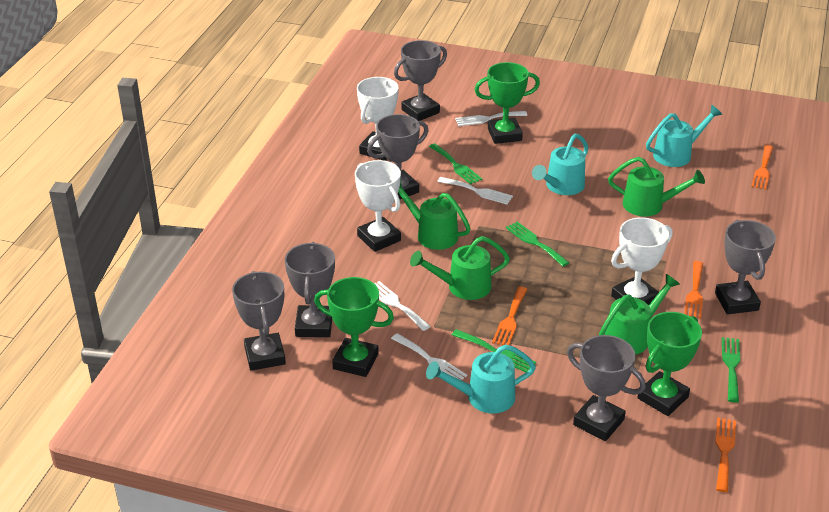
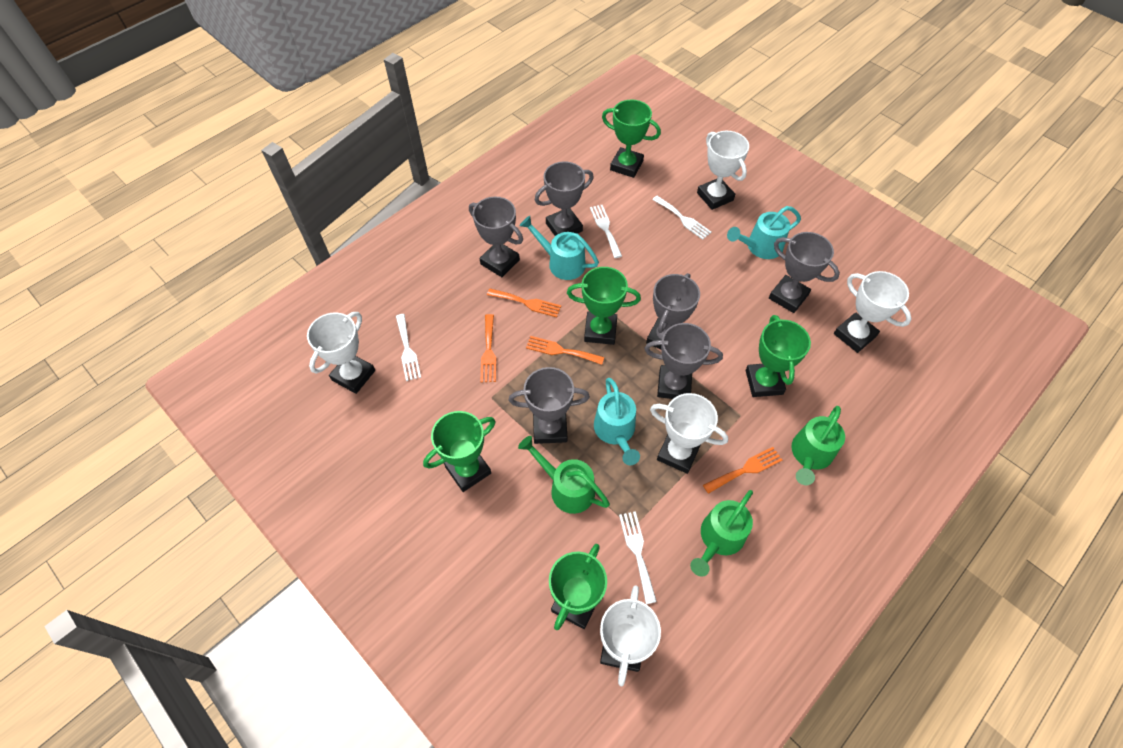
green fork: 4 -> 0
green trophy: 3 -> 5
green watering can: 4 -> 3
white trophy: 3 -> 5

